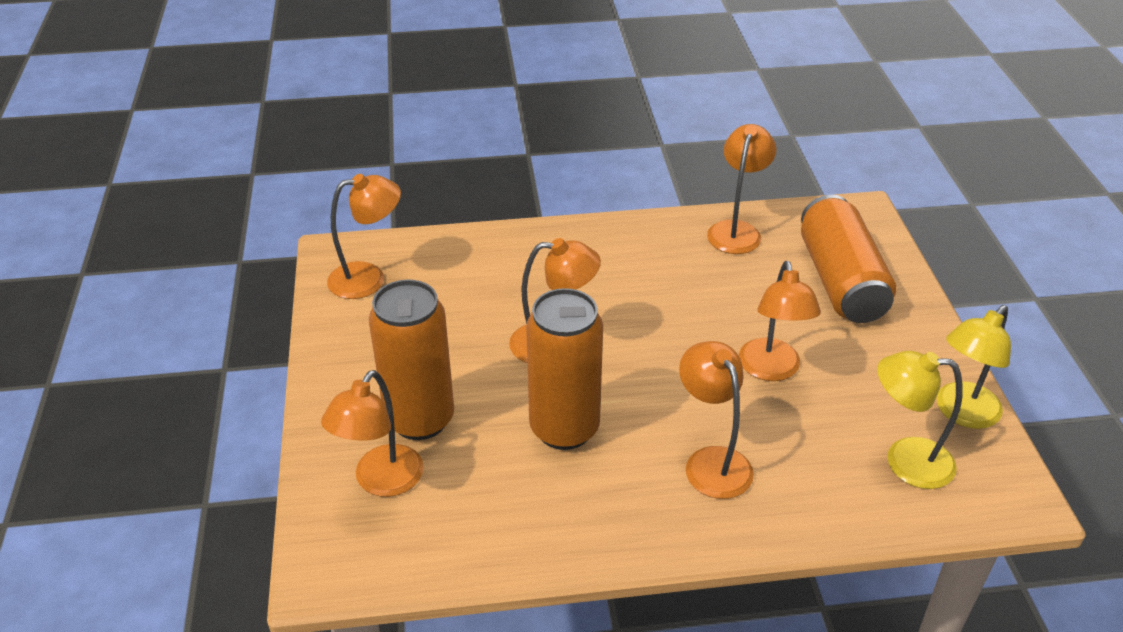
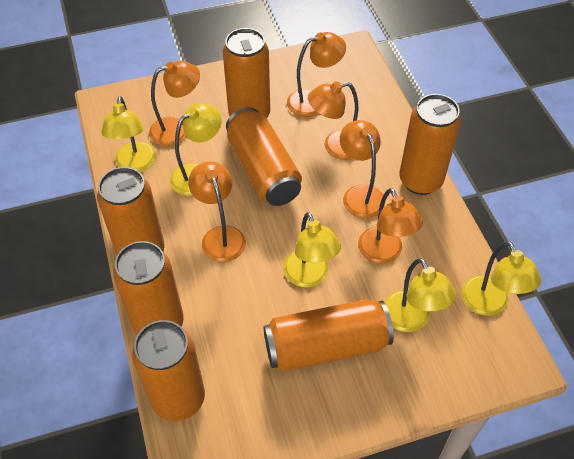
orange can: 3 -> 7
yellow lamp: 2 -> 5

